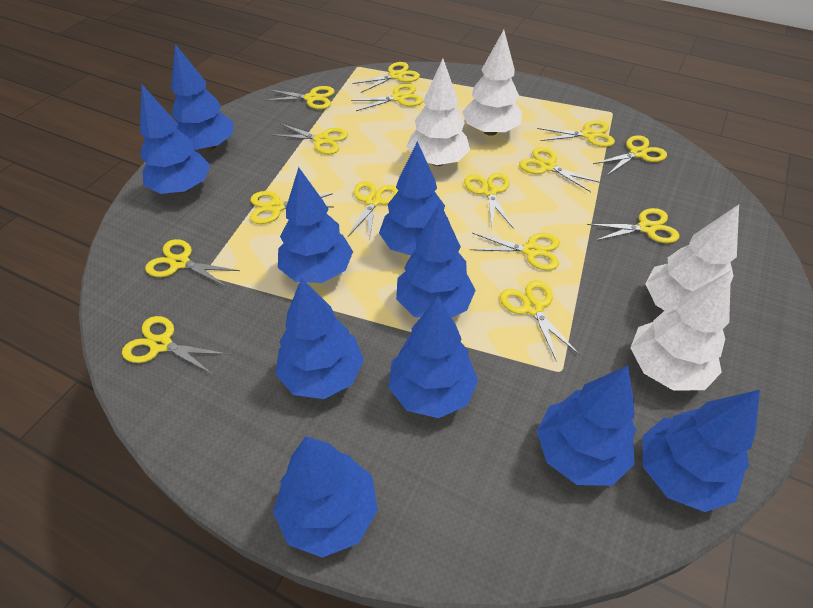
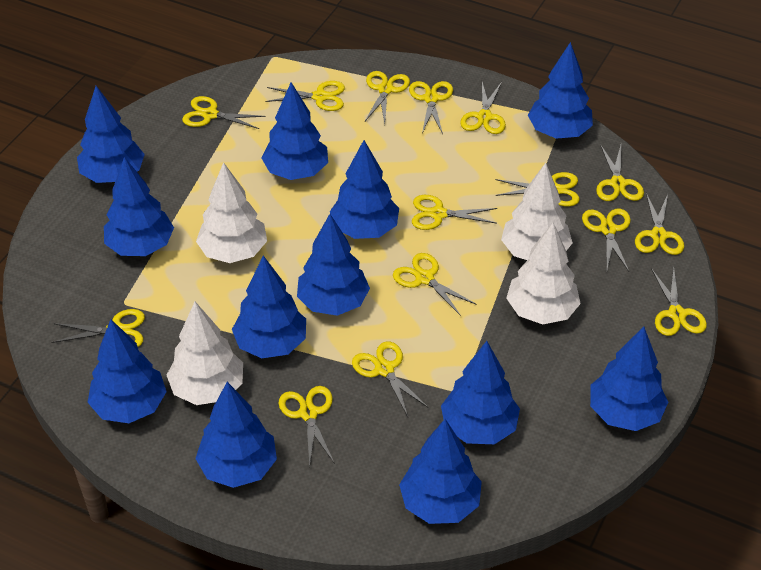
blue tree: 10 -> 12

